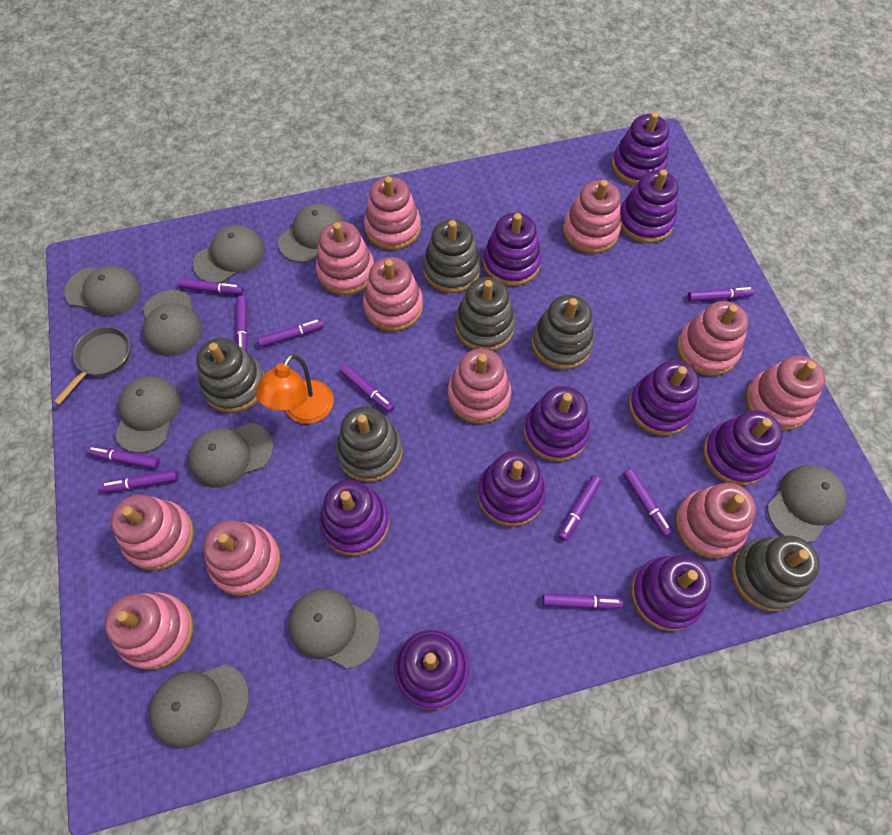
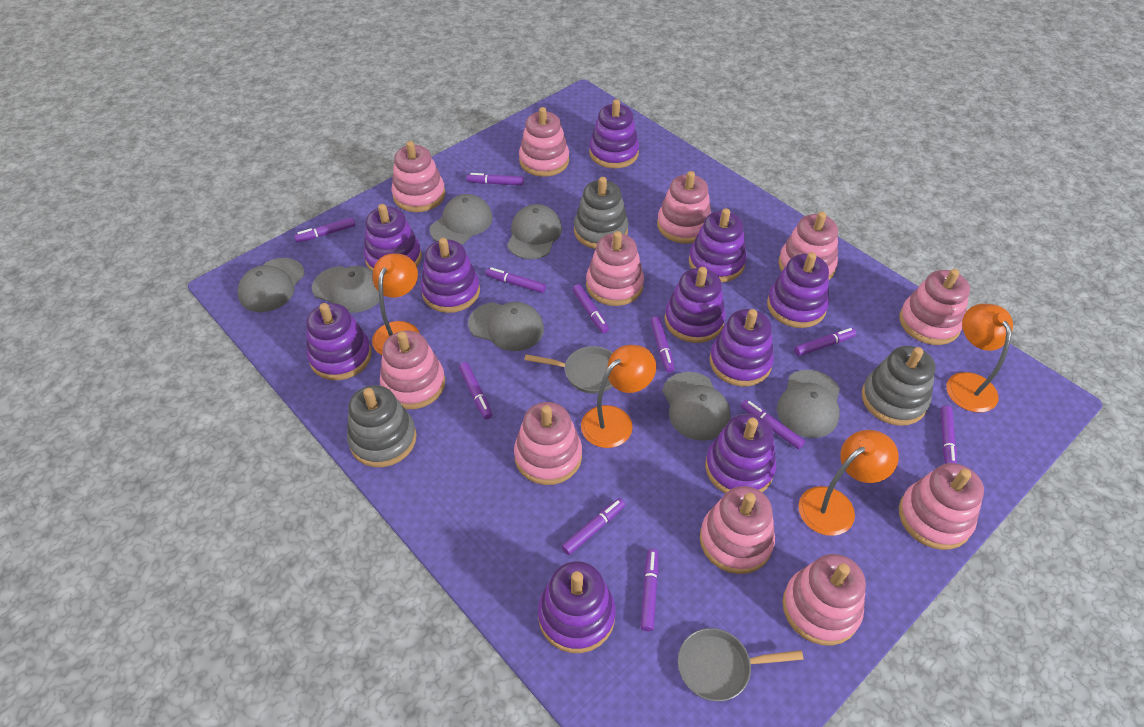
grey cap: 9 -> 7
grey pan: 1 -> 2
grey stacking toy: 6 -> 3
orange lamp: 1 -> 4
purple marker: 10 -> 11

